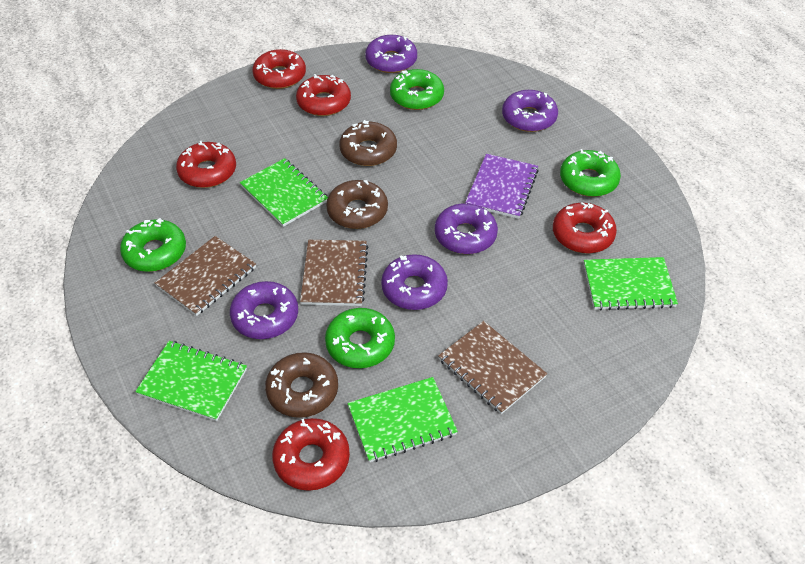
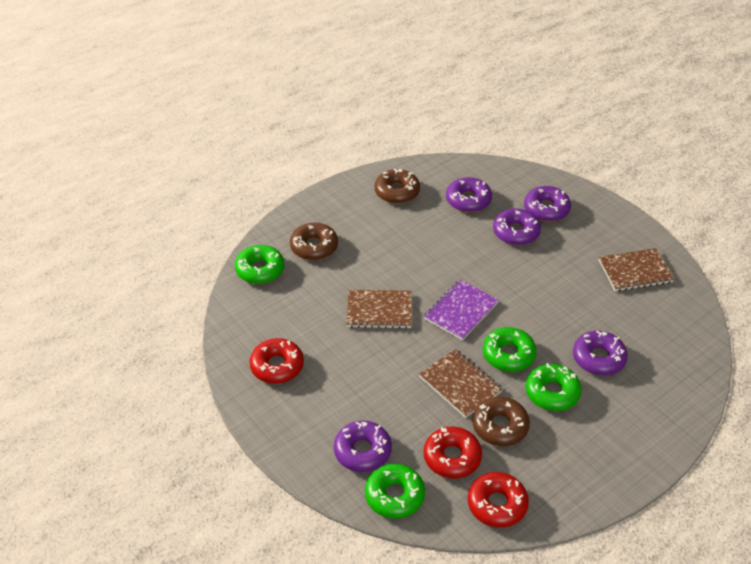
green notebook: 4 -> 0
red donut: 5 -> 3

